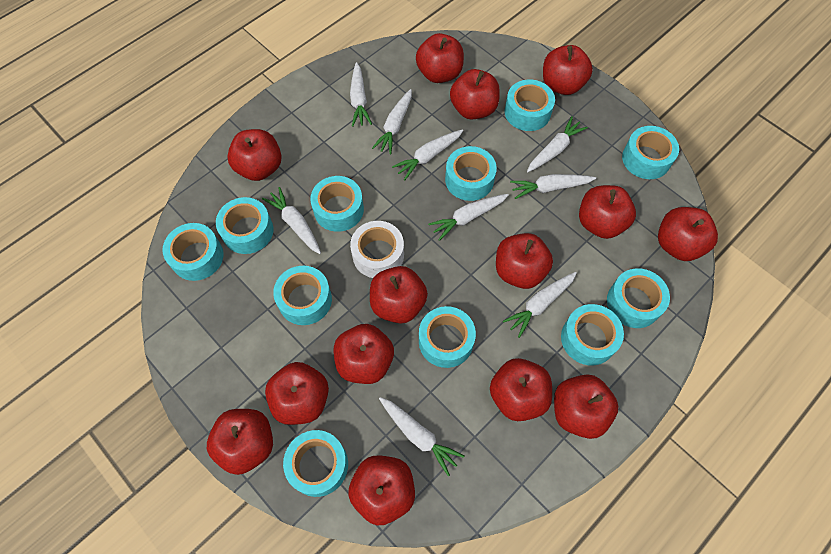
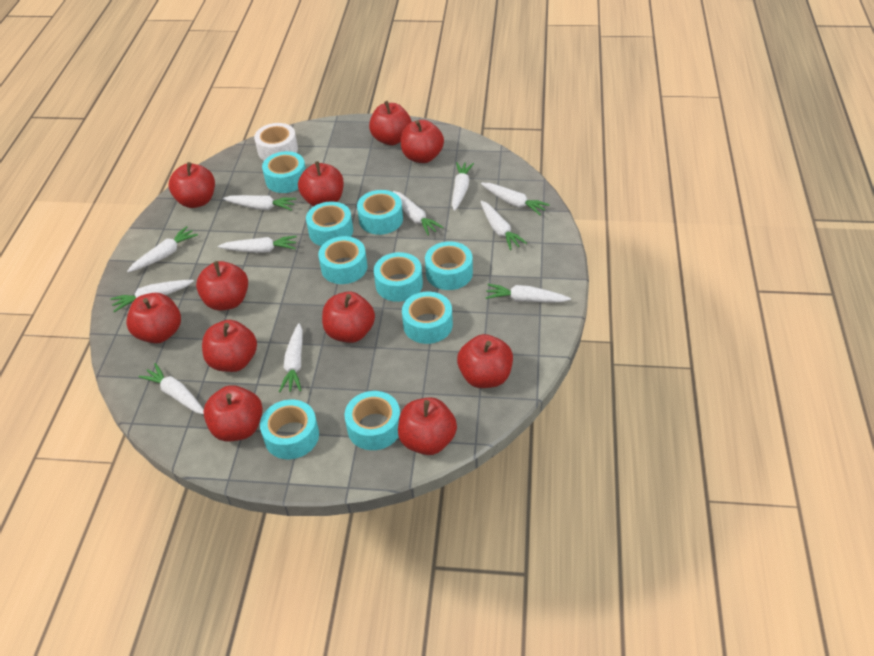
red apple: 14 -> 11
turquoise tape: 11 -> 9
white carrot: 9 -> 11

